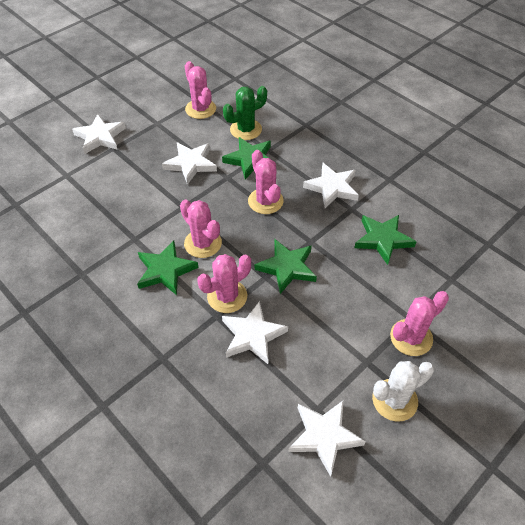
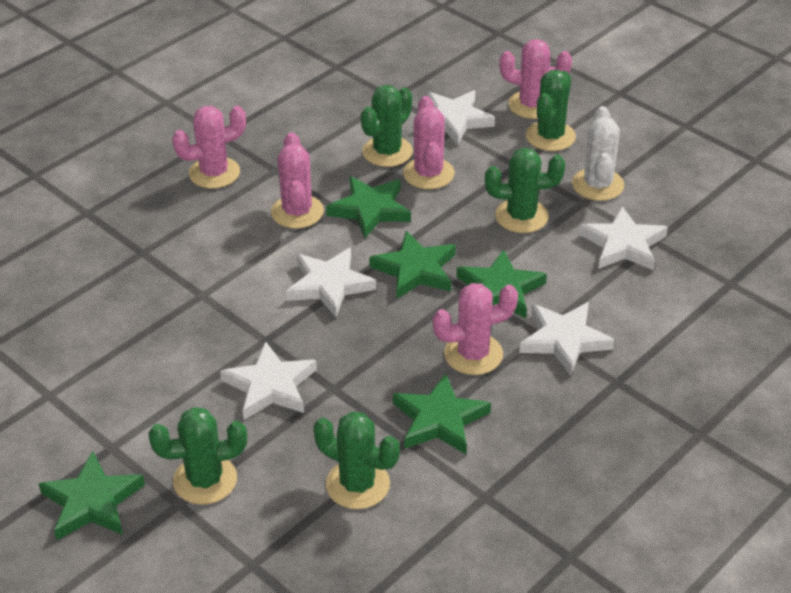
green cactus: 1 -> 5
green star: 4 -> 5

